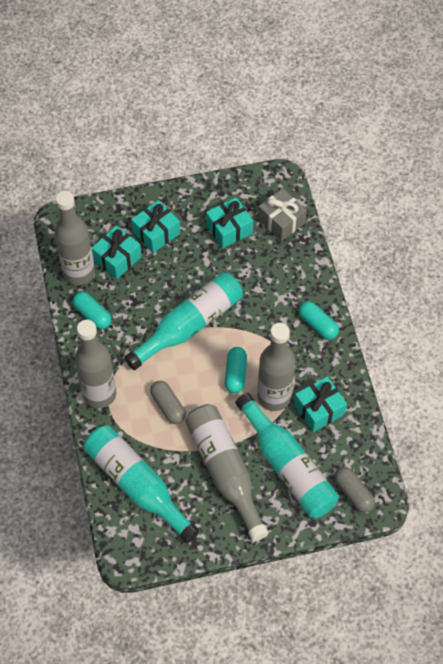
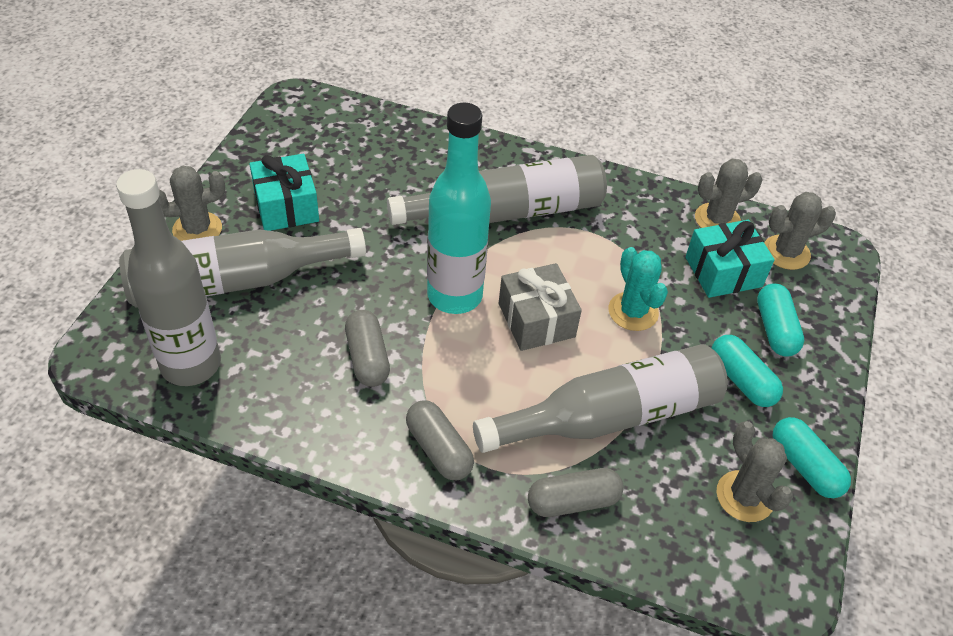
grey cactus: 0 -> 4
grey capsule: 2 -> 3
turquoise bottle: 3 -> 1
turquoise cactus: 0 -> 1
turquoise gift: 4 -> 2

